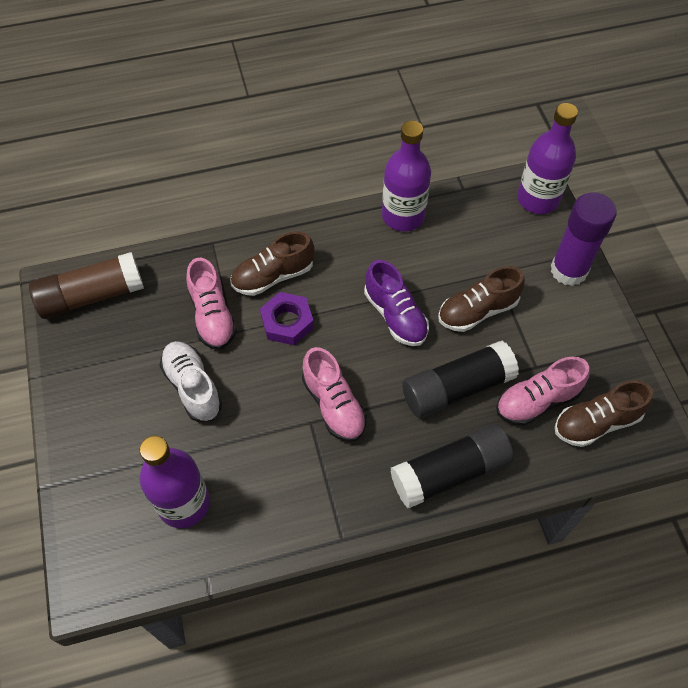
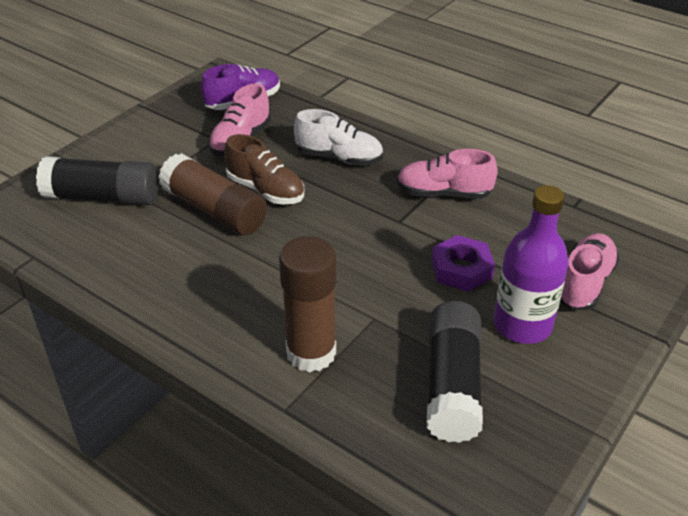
brown glue stick: 1 -> 2
brown shoe: 3 -> 1
purple bottle: 3 -> 1
purple glue stick: 1 -> 0

